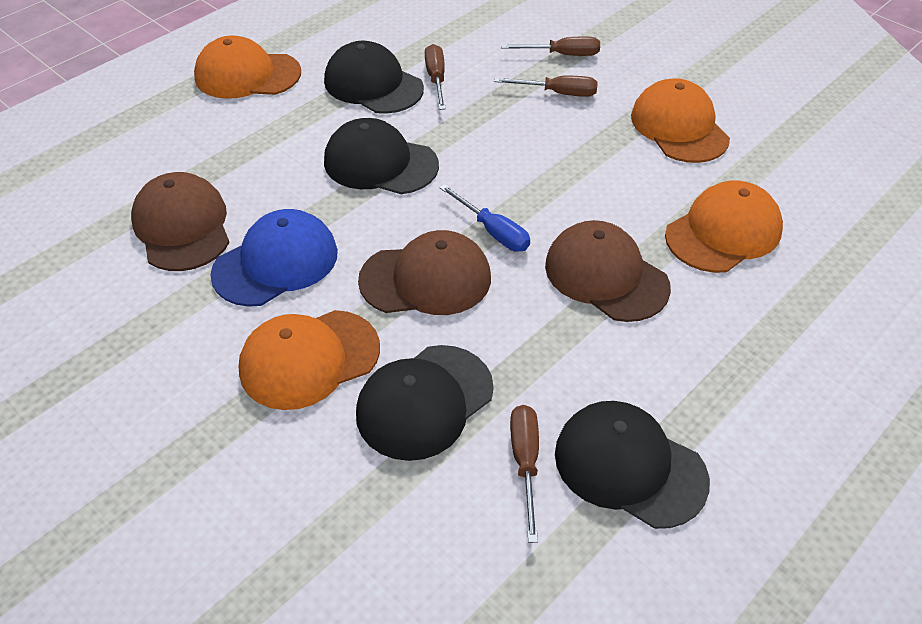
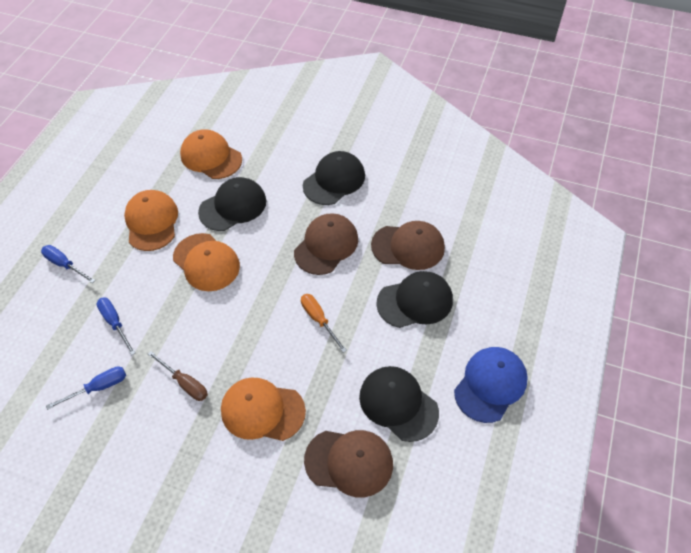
blue screwdriver: 1 -> 3
brown screwdriver: 4 -> 1
orange screwdriver: 0 -> 1

